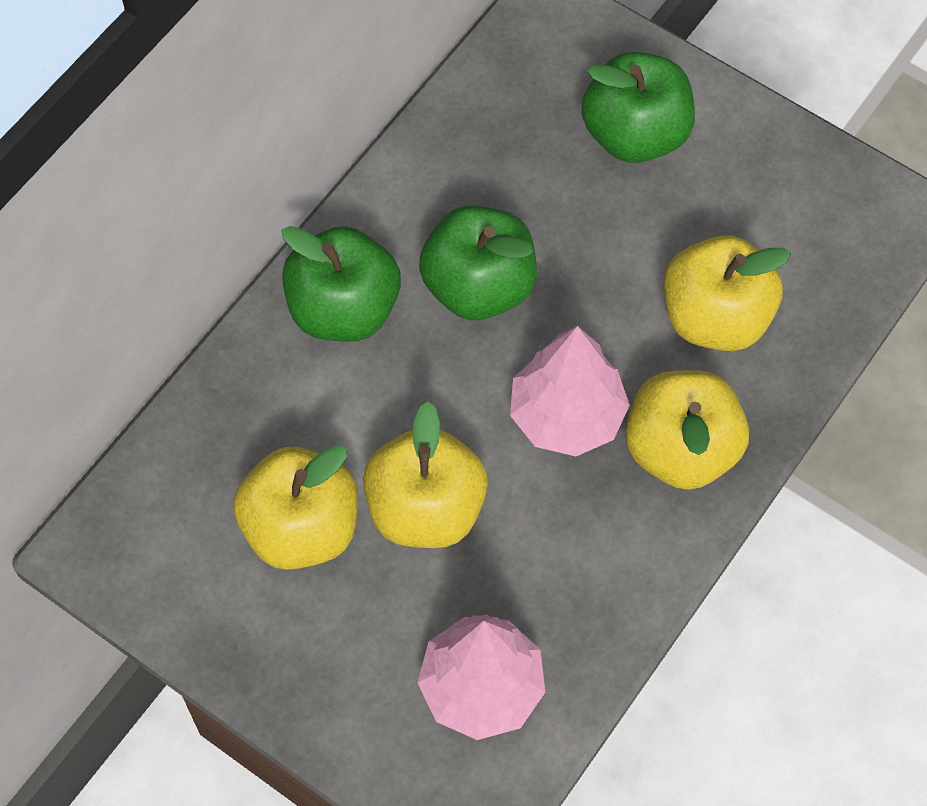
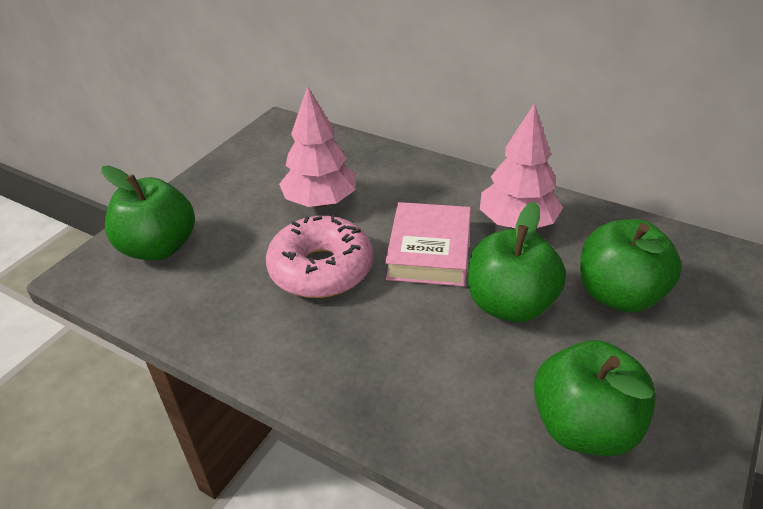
green apple: 3 -> 4
pink book: 0 -> 1
pink donut: 0 -> 1
yellow apple: 4 -> 0

